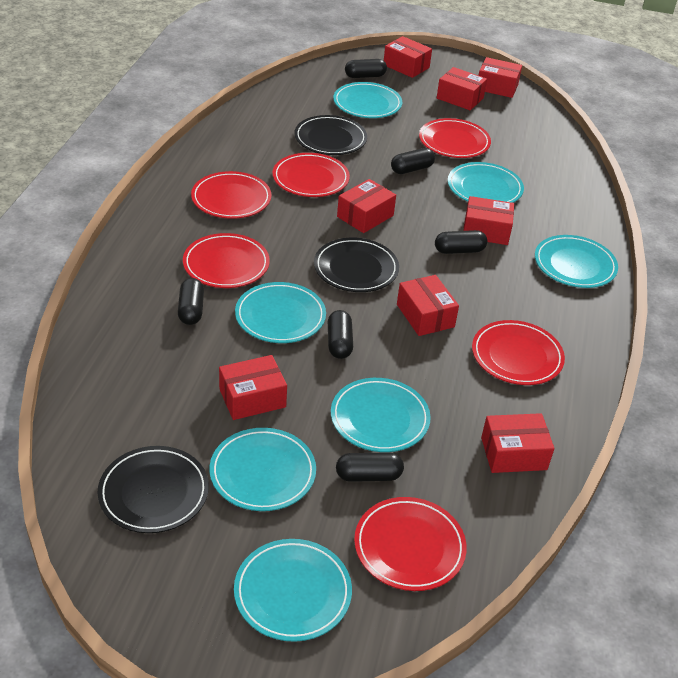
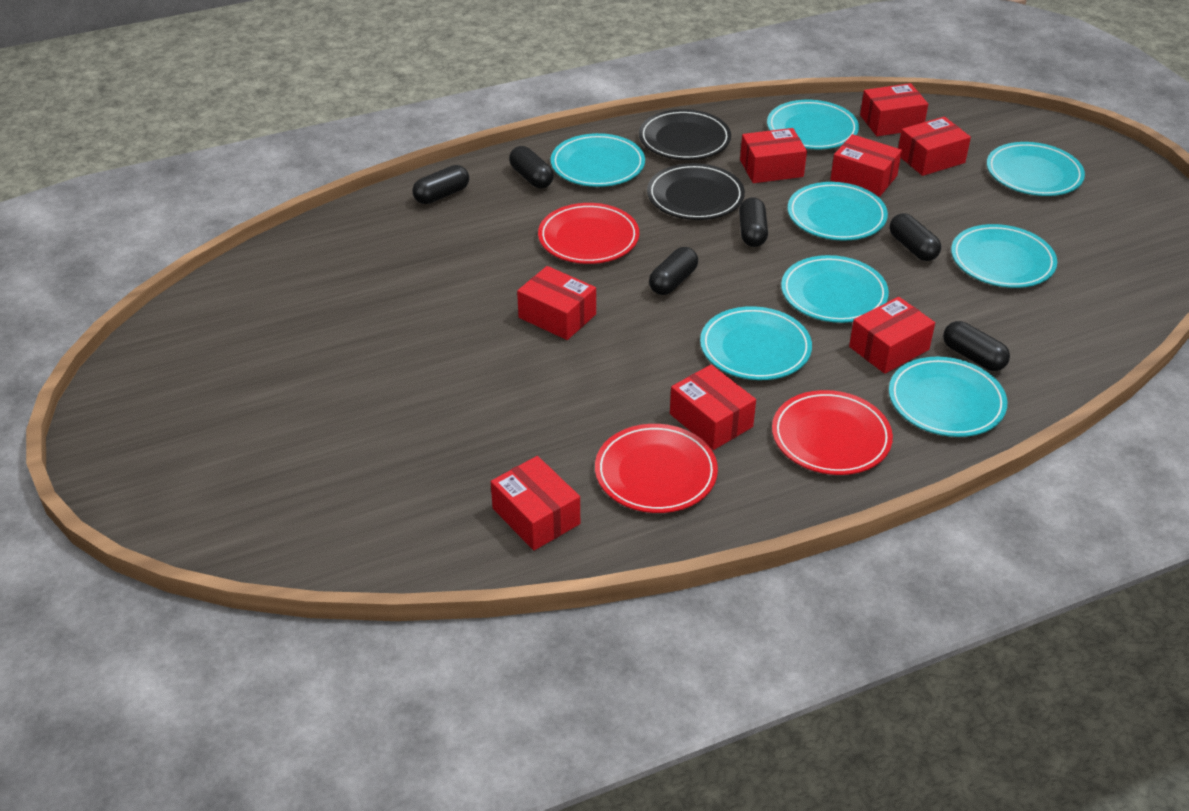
black plate: 3 -> 2
red plate: 6 -> 3
turquoise plate: 7 -> 8

